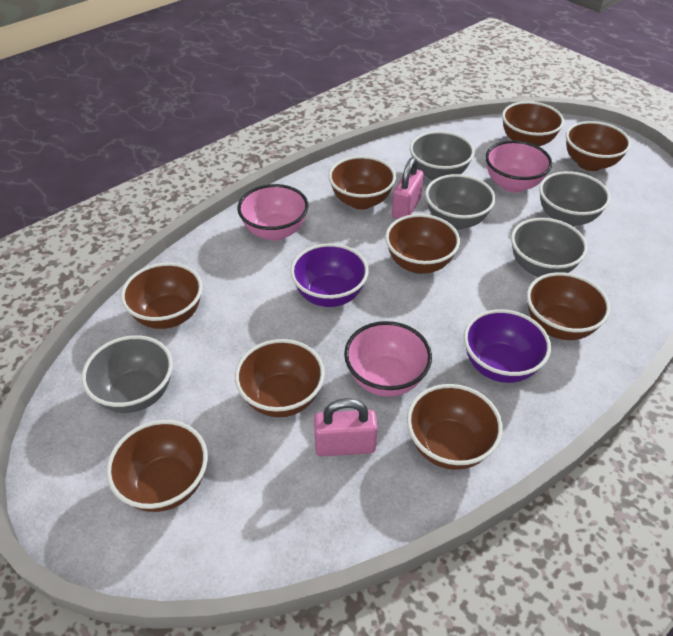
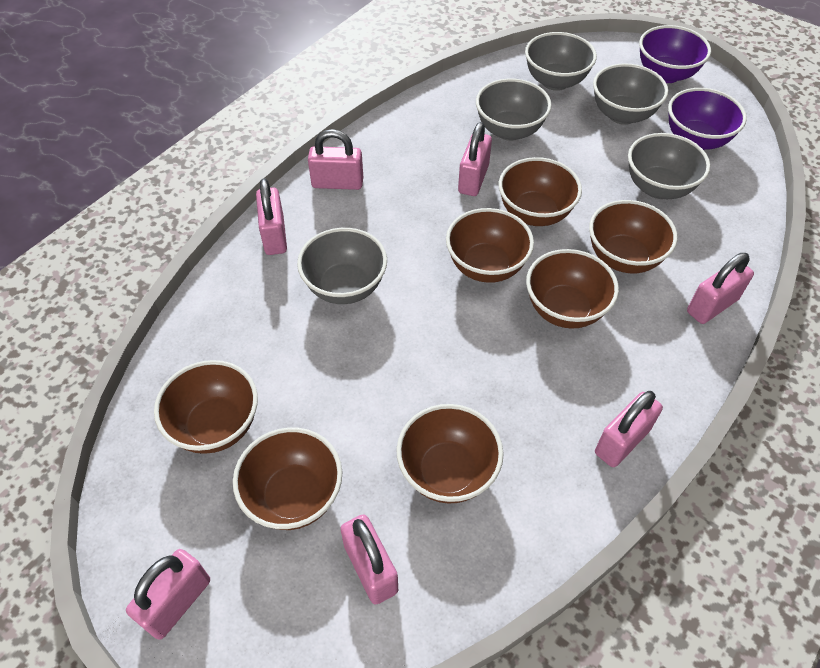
brown bowl: 9 -> 7
pink bowl: 3 -> 0
pink padlock: 2 -> 7

